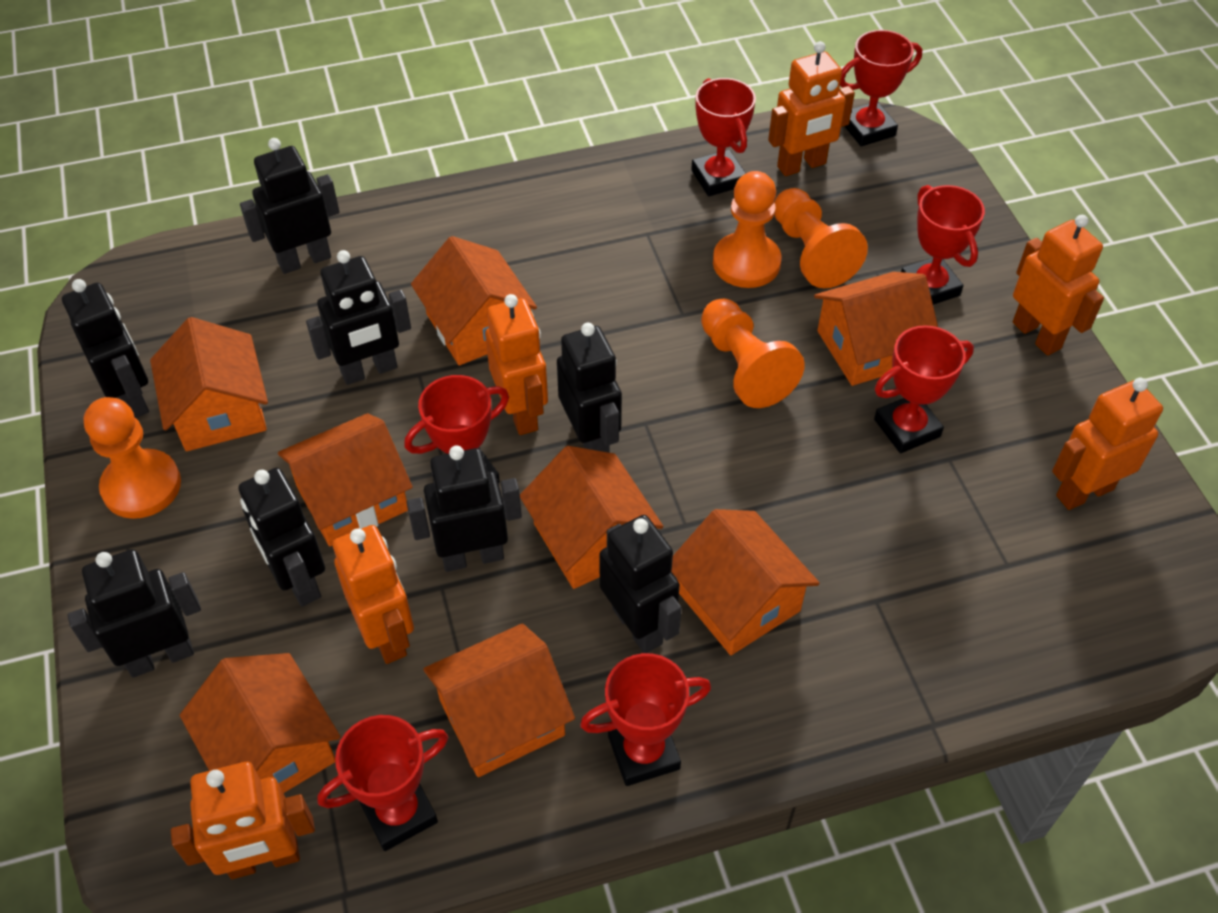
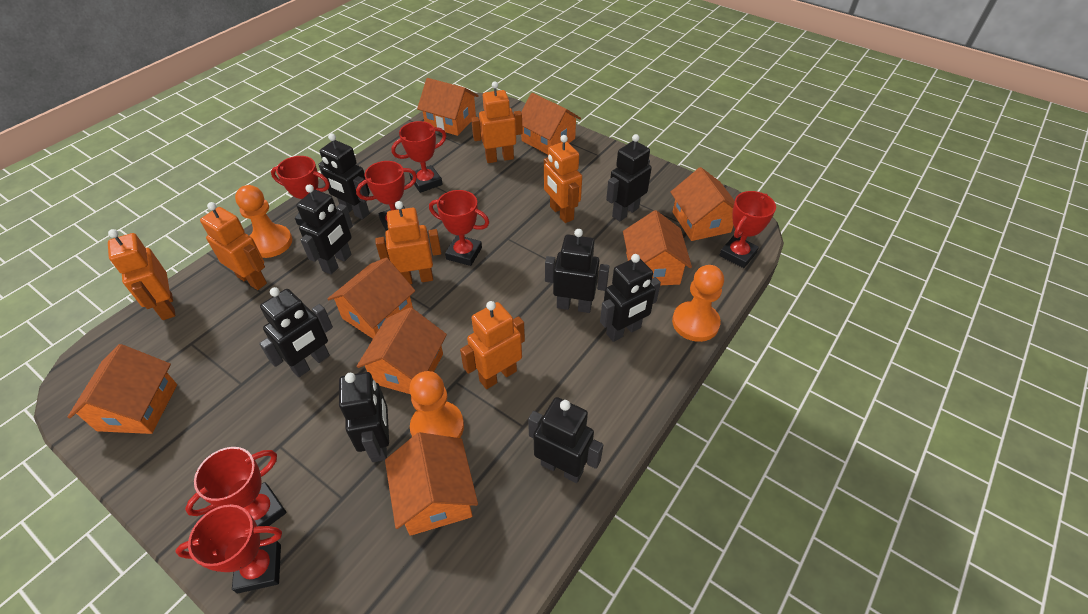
orange pawn: 4 -> 3

